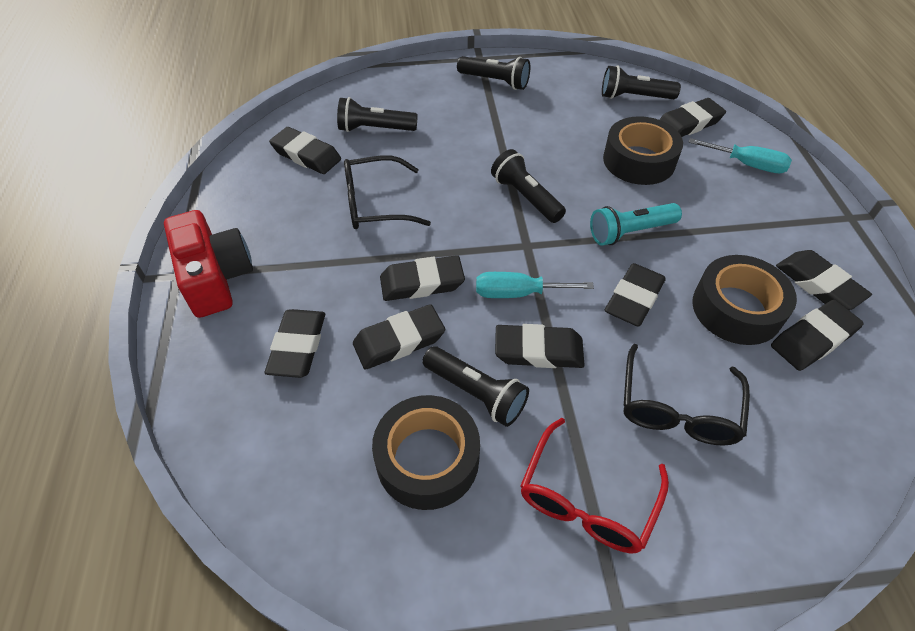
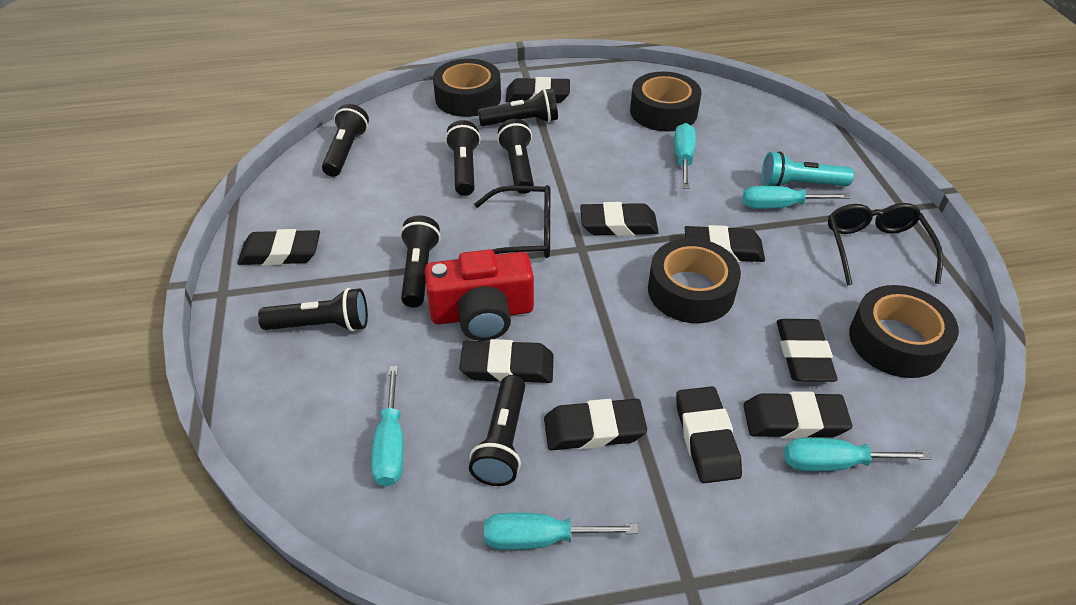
black flashlight: 5 -> 7
black tape: 3 -> 4
red glasses: 1 -> 0
turquoise screwdriver: 2 -> 5

